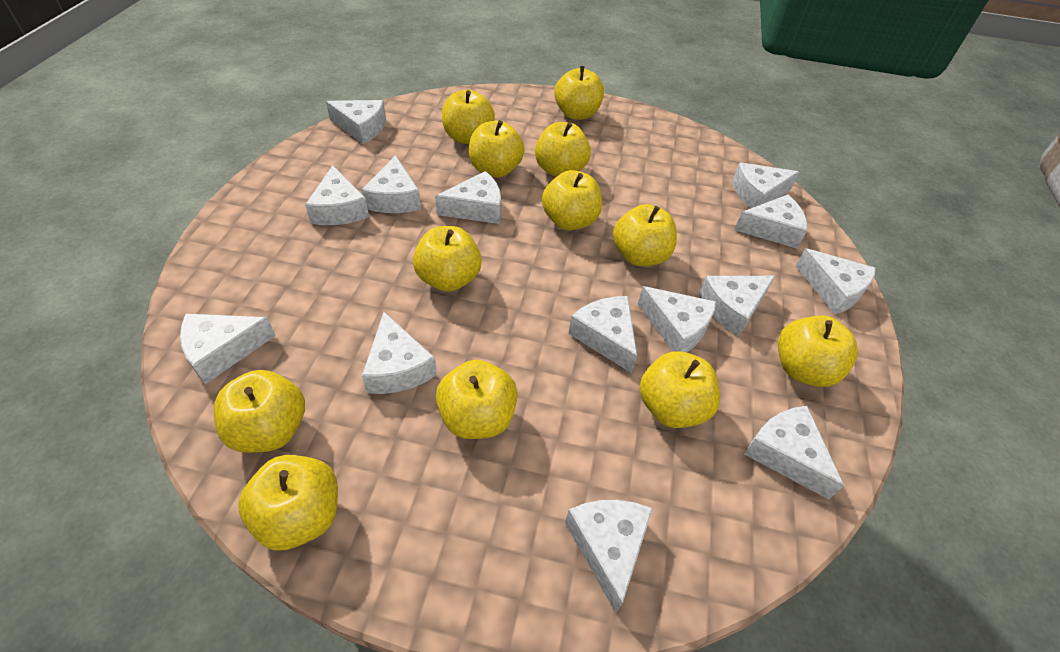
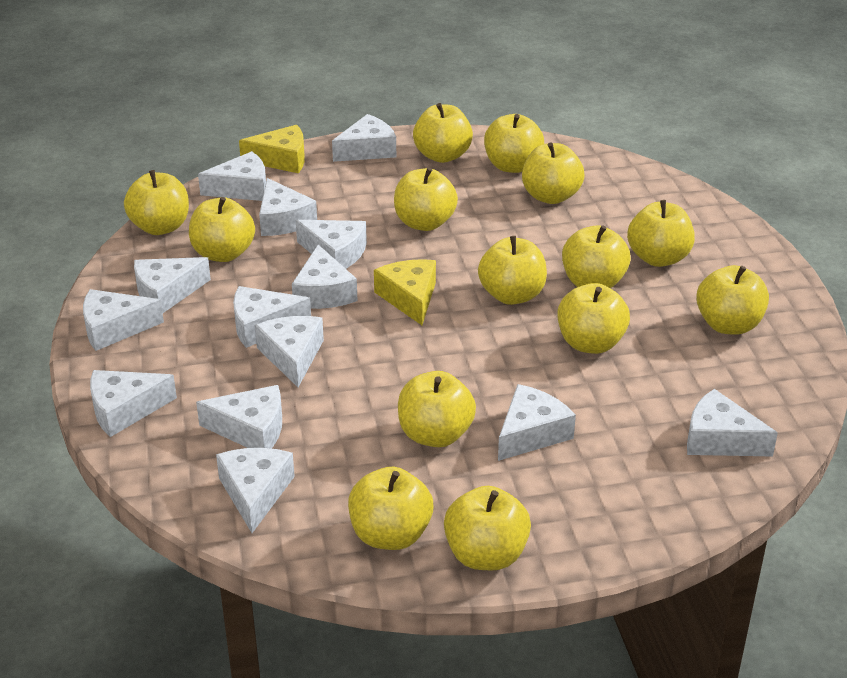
yellow apple: 12 -> 14
yellow cheese: 0 -> 2

